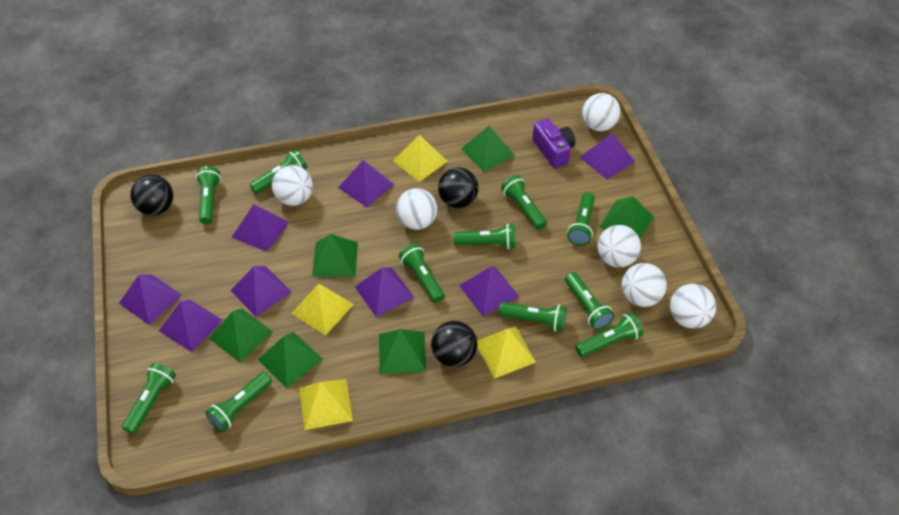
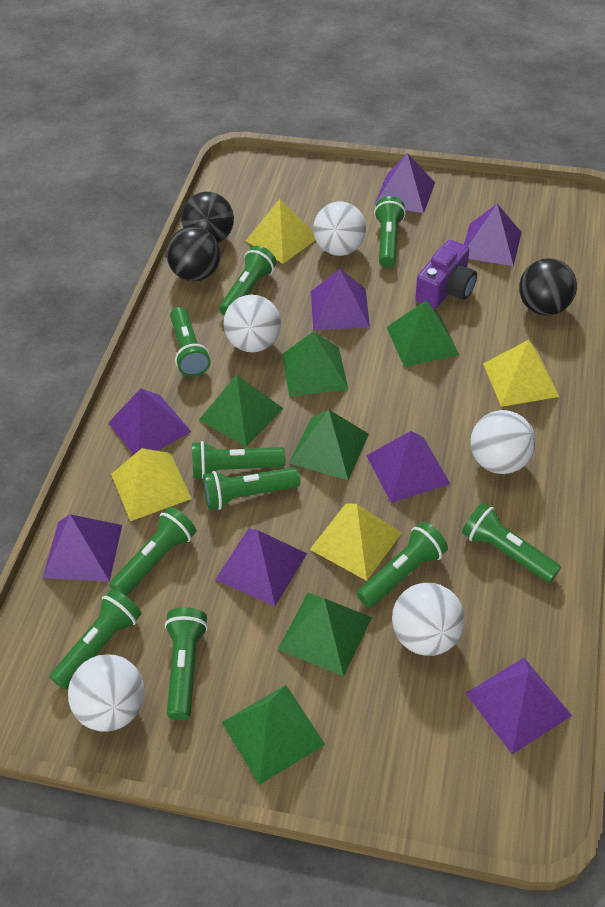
green flashlight: 11 -> 10
white ball: 6 -> 5

